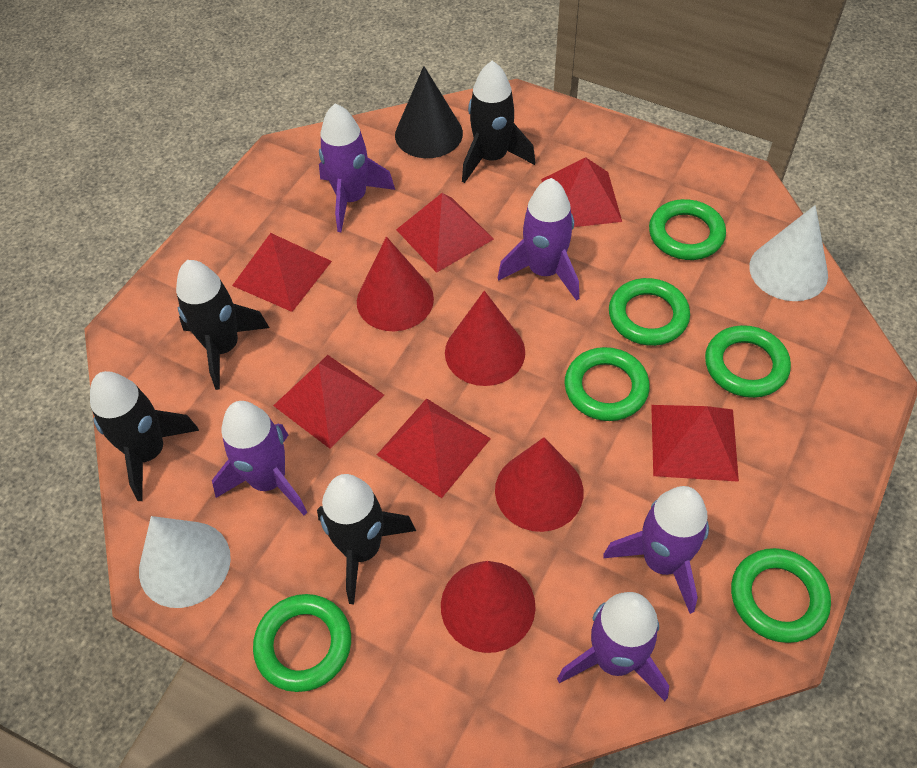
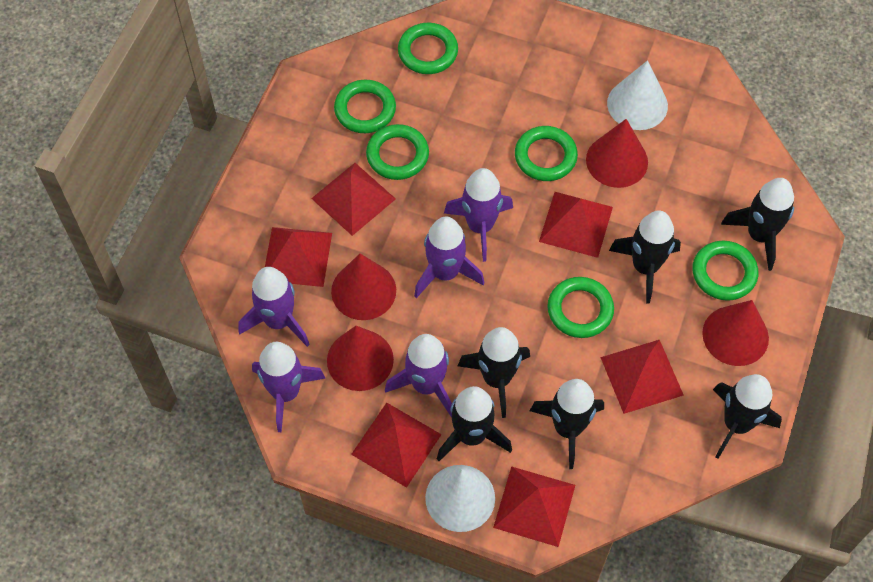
black cone: 1 -> 0
black rocket: 4 -> 6

